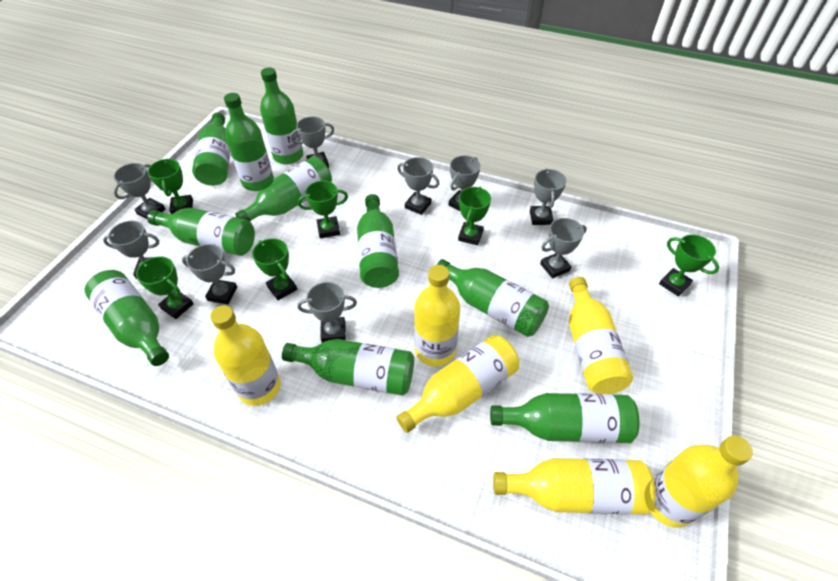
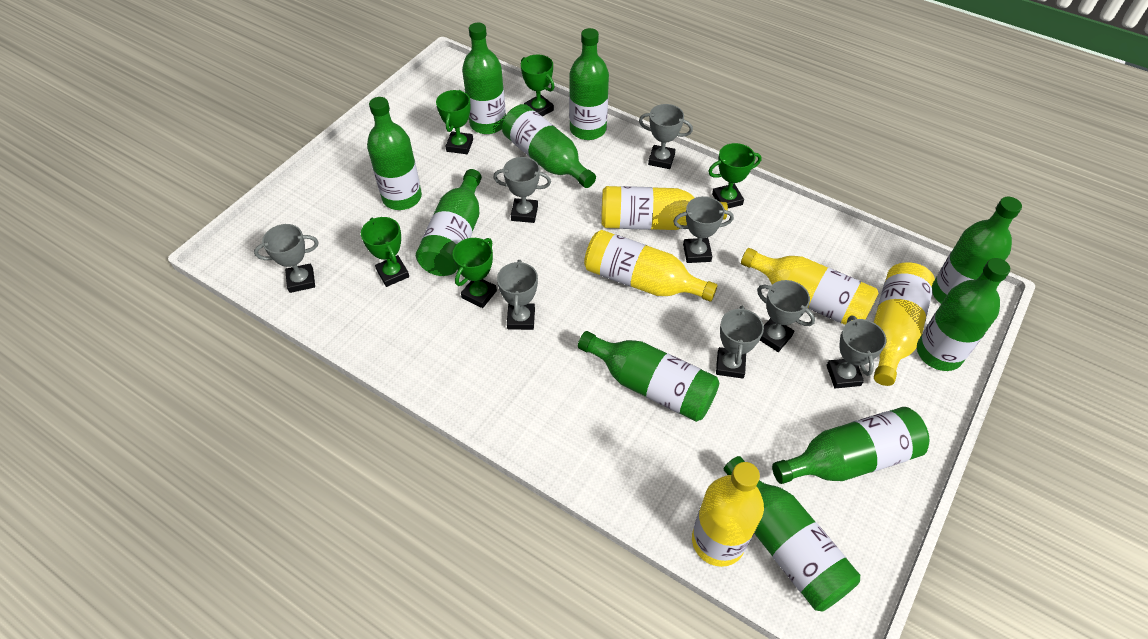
green trophy: 6 -> 5
grey trophy: 9 -> 8
yellow bottle: 6 -> 5

